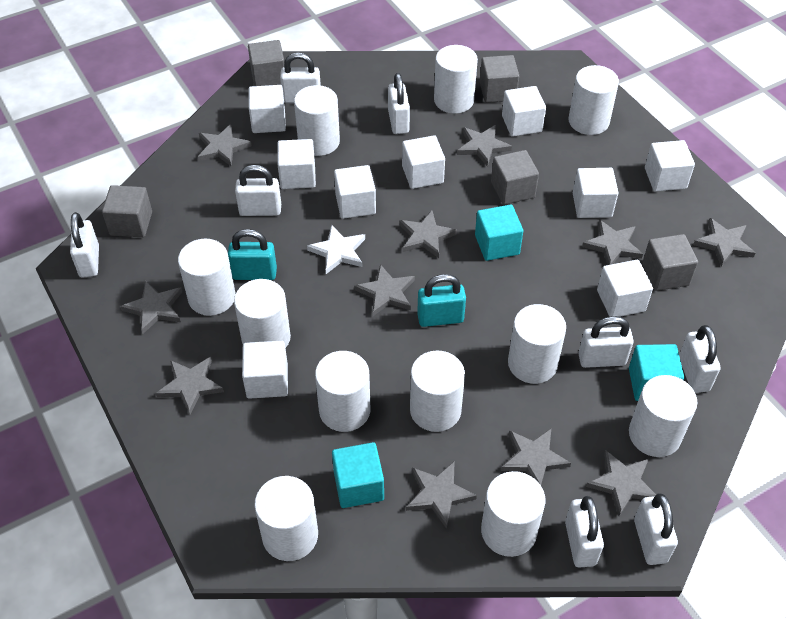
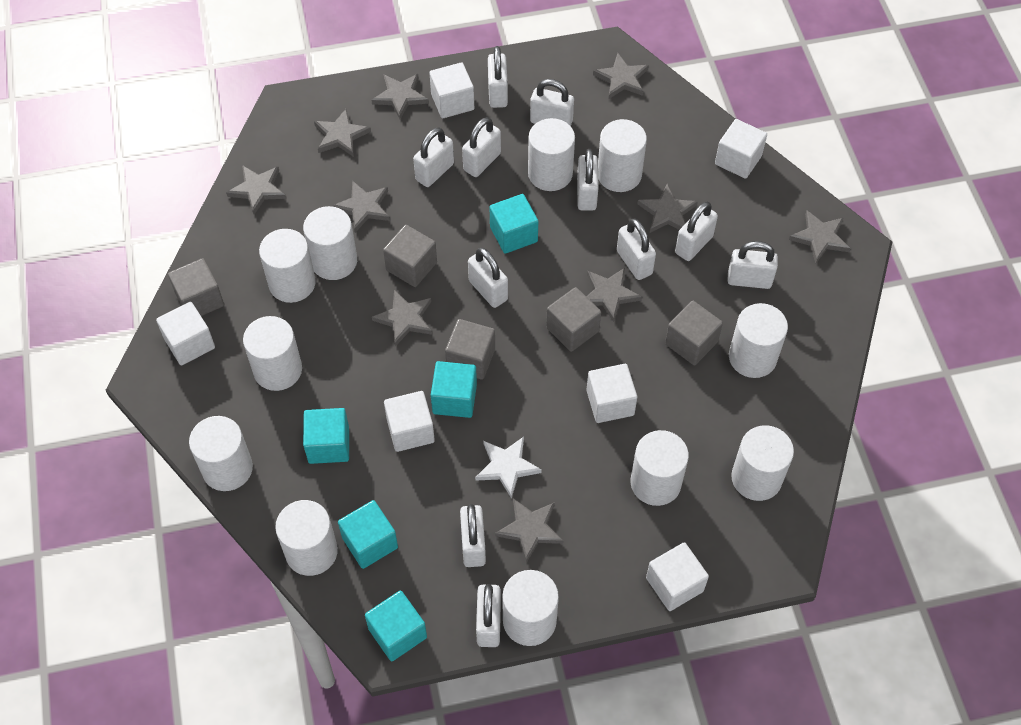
grey star: 11 -> 10
turquoise cube: 3 -> 5
turquoise padlock: 2 -> 0
white cube: 9 -> 6
white padlock: 8 -> 11

